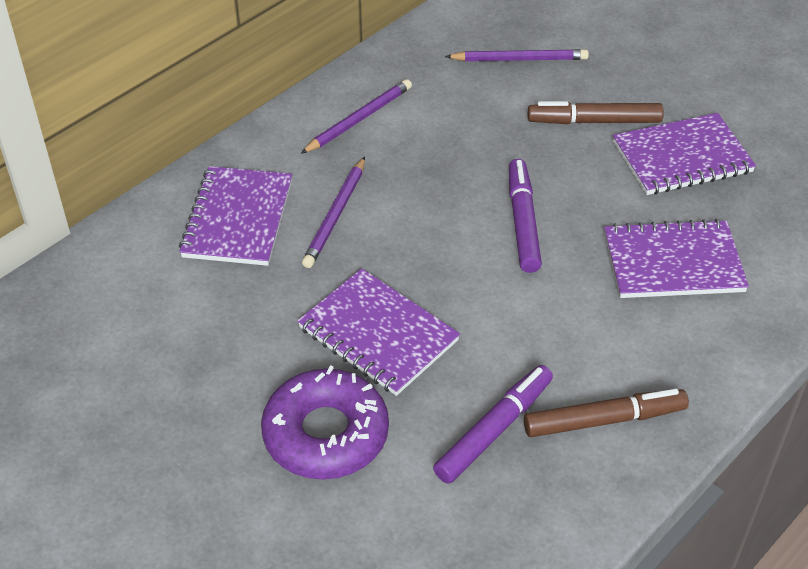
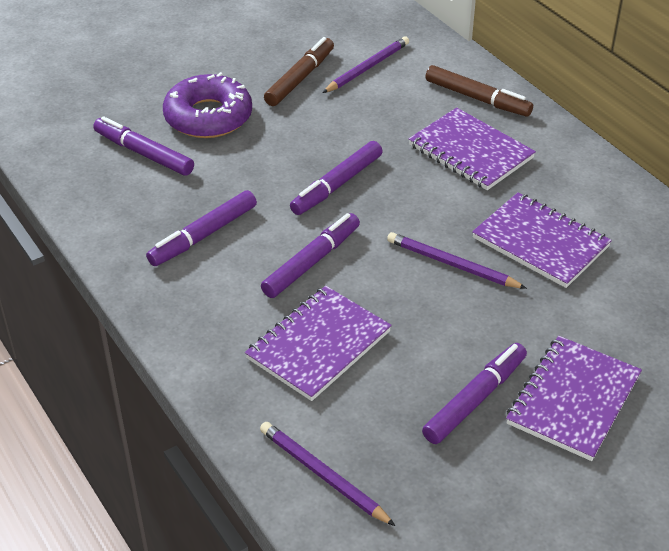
purple marker: 2 -> 5

